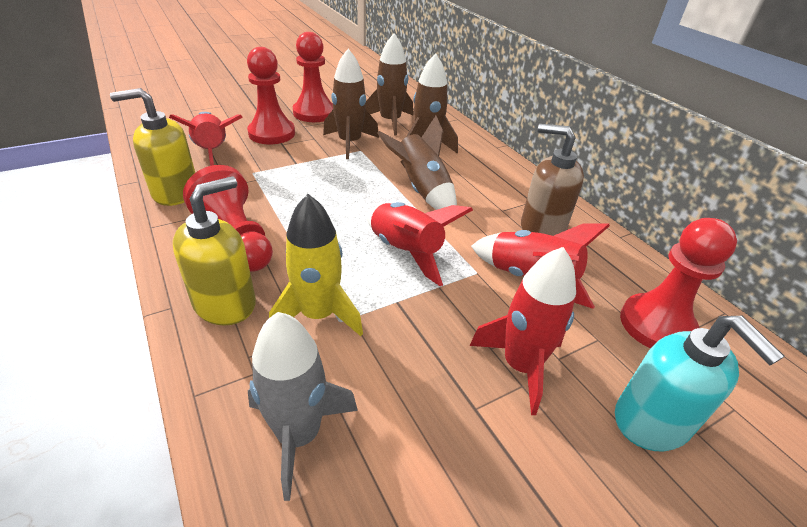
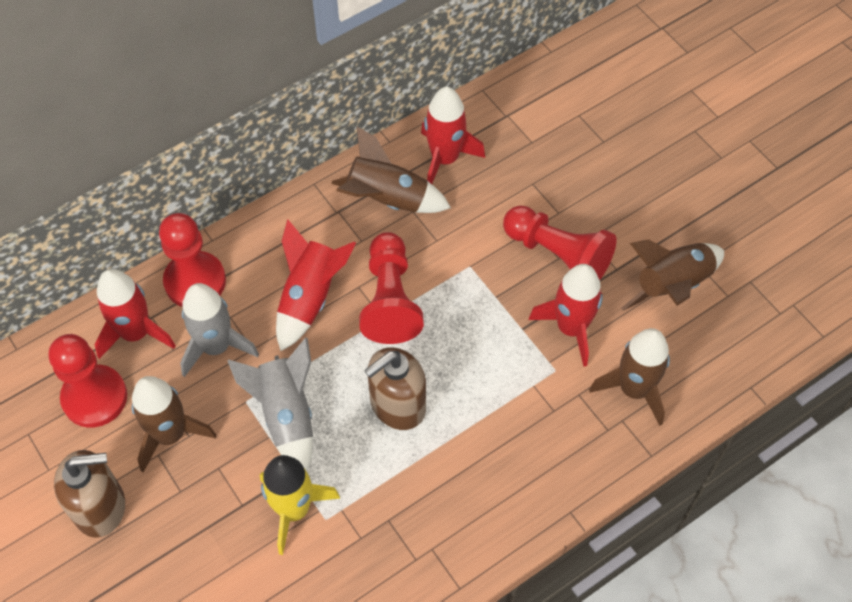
brown soap dispenser: 1 -> 2
grey rocket: 1 -> 2
turquoise soap dispenser: 1 -> 0
yellow soap dispenser: 2 -> 0

